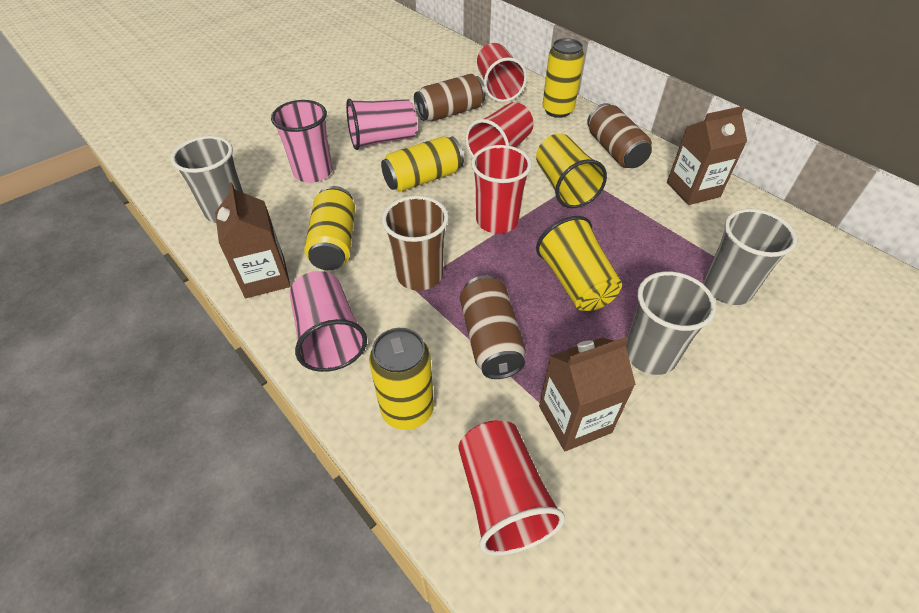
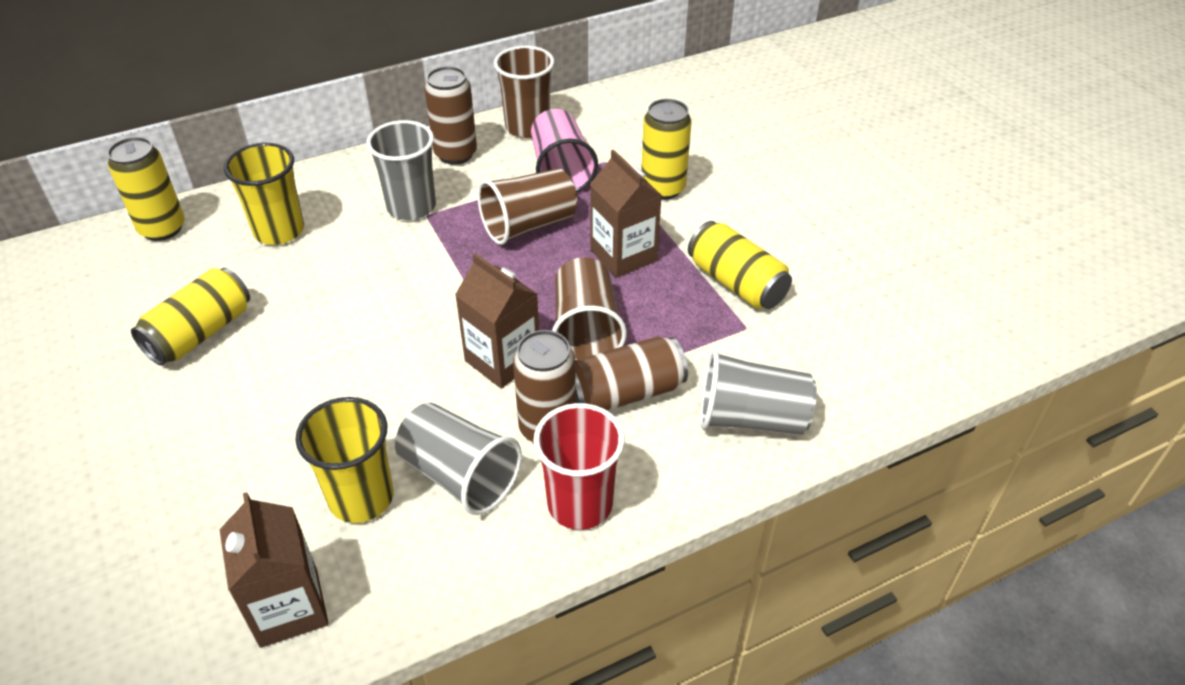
brown cup: 1 -> 3
pink cup: 3 -> 1
red cup: 4 -> 1

